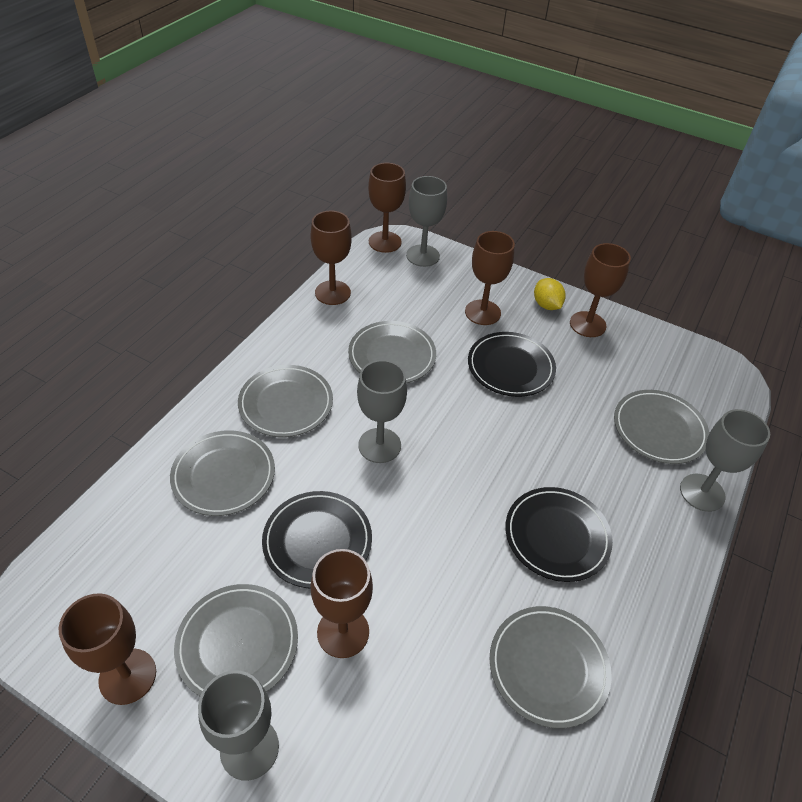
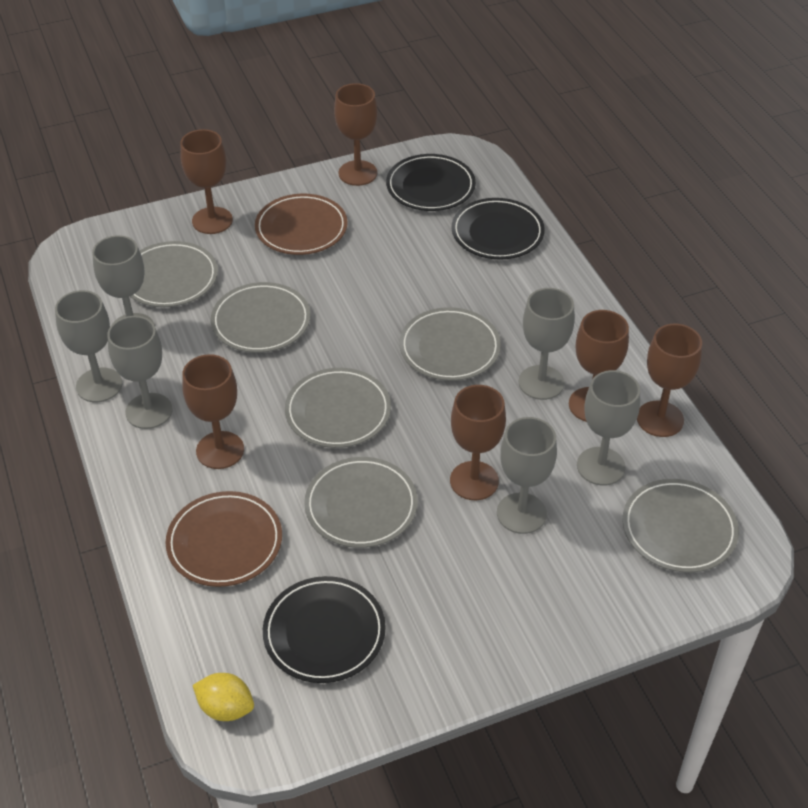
brown plate: 0 -> 2
grey goblet: 4 -> 6

